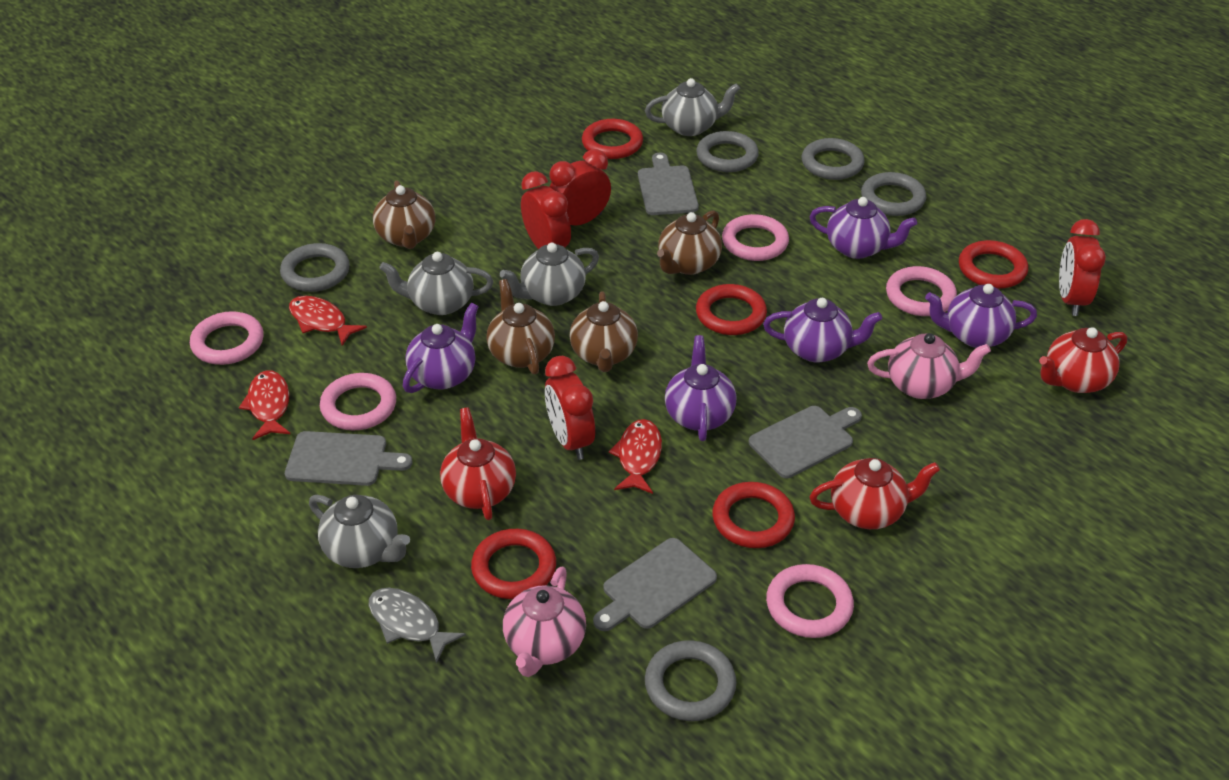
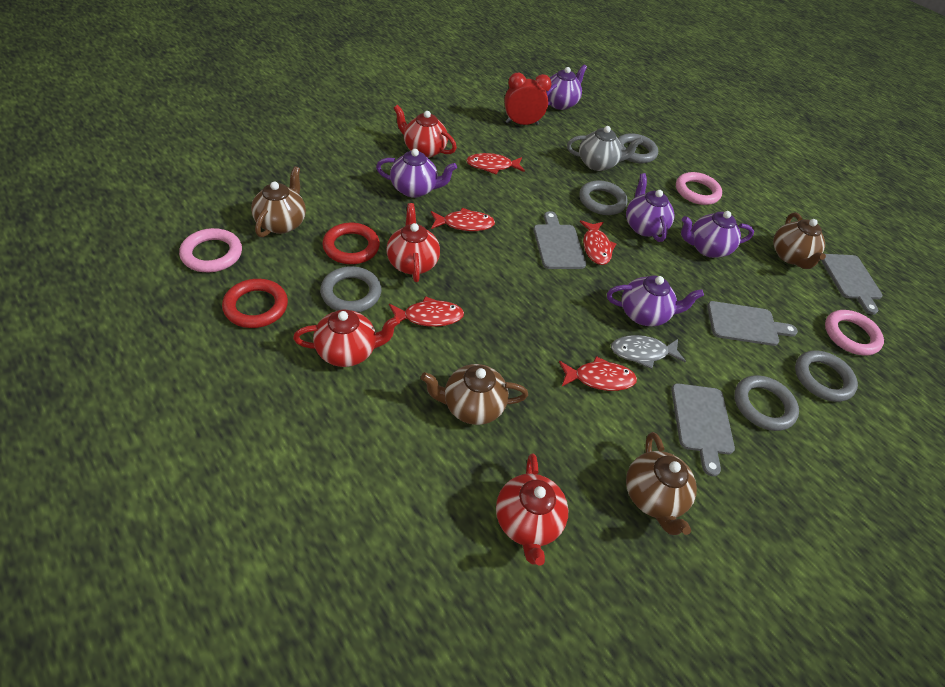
grey teapot: 4 -> 1
pink ring: 5 -> 3
pink teapot: 2 -> 0
red clock: 4 -> 1
red fish: 3 -> 5
red ring: 5 -> 2
red teapot: 3 -> 4

